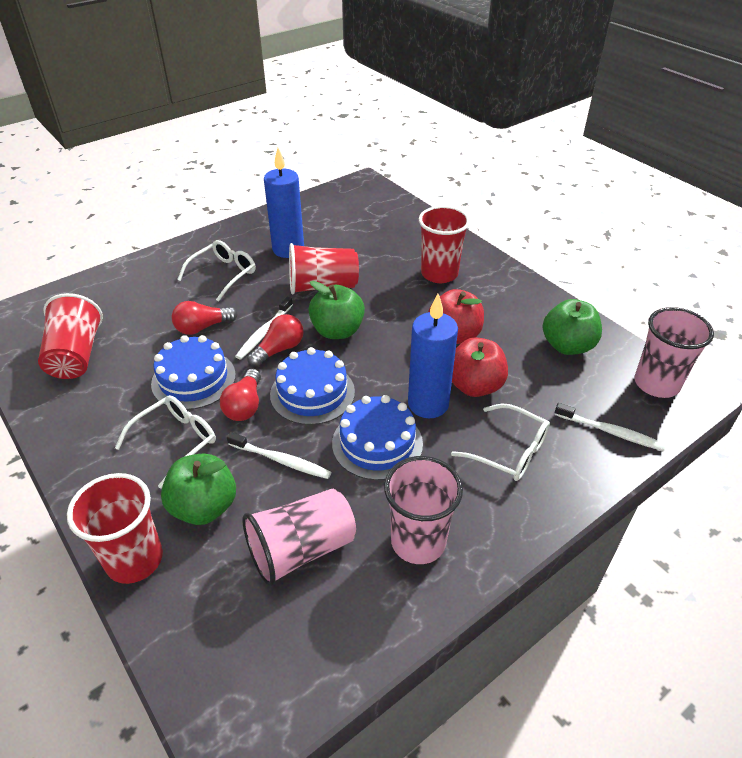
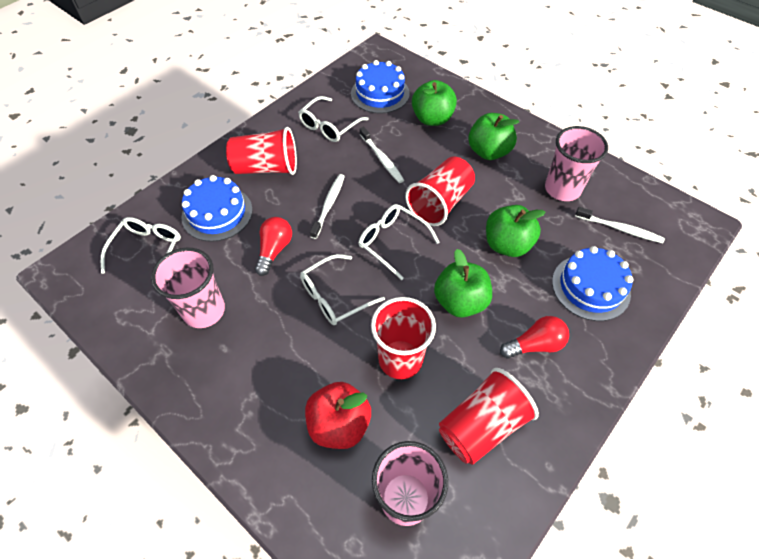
blue candle: 2 -> 0
green apple: 3 -> 4
red apple: 2 -> 1
red light bulb: 3 -> 2
white glasses: 3 -> 4

